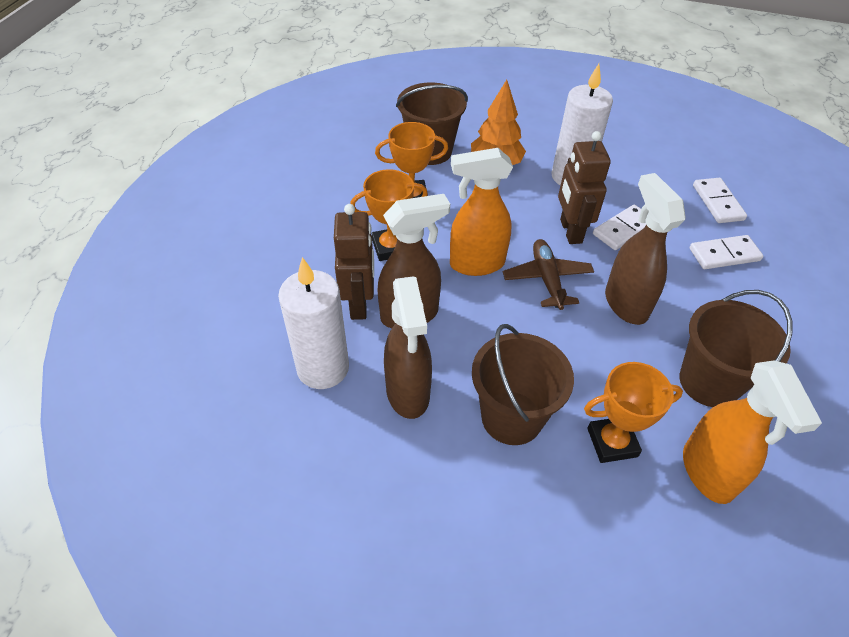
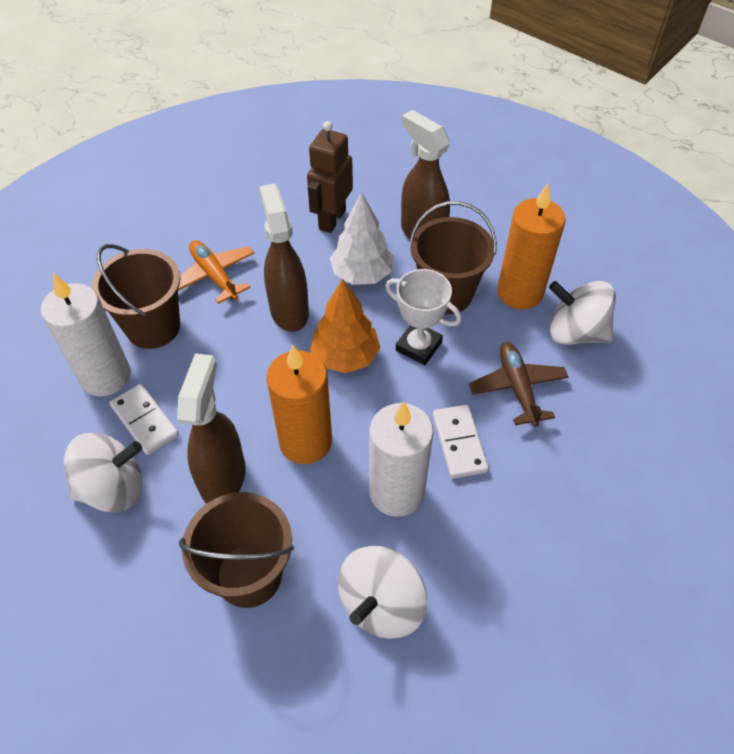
brown robot: 2 -> 1
orange candle: 0 -> 2
orange plane: 0 -> 1
orange spray bottle: 2 -> 0
orange trophy: 3 -> 0
white domino: 3 -> 2
white spinning top: 0 -> 3
white tree: 0 -> 1
white trophy: 0 -> 1

